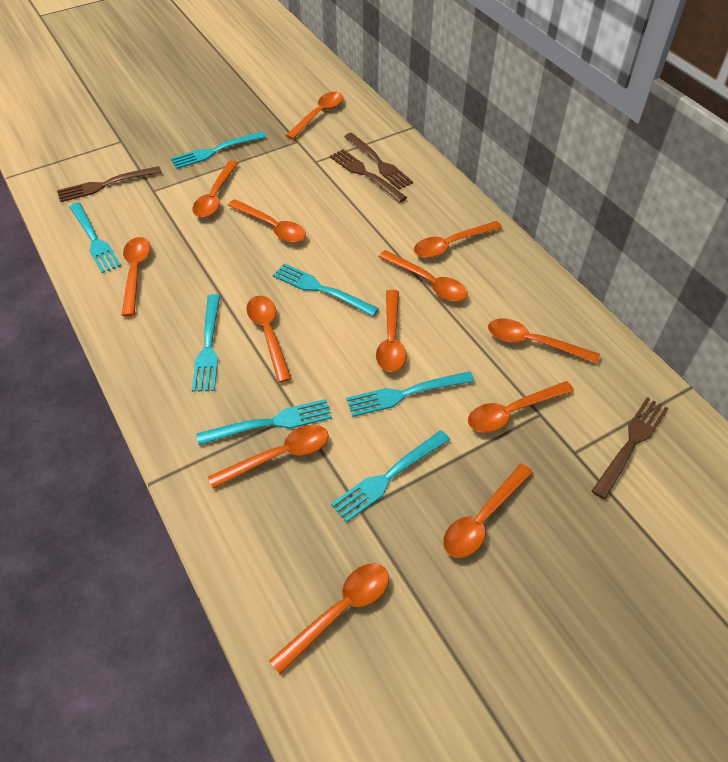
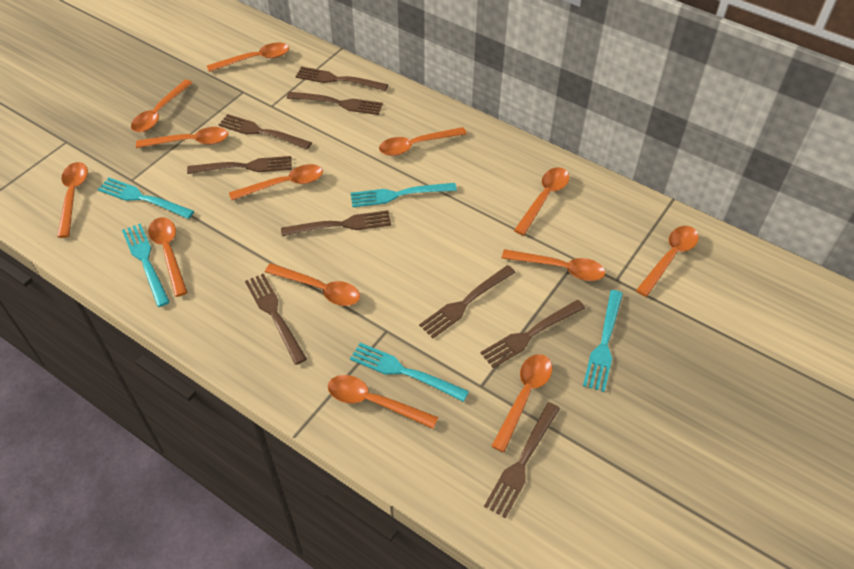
brown fork: 4 -> 9
turquoise fork: 7 -> 5

